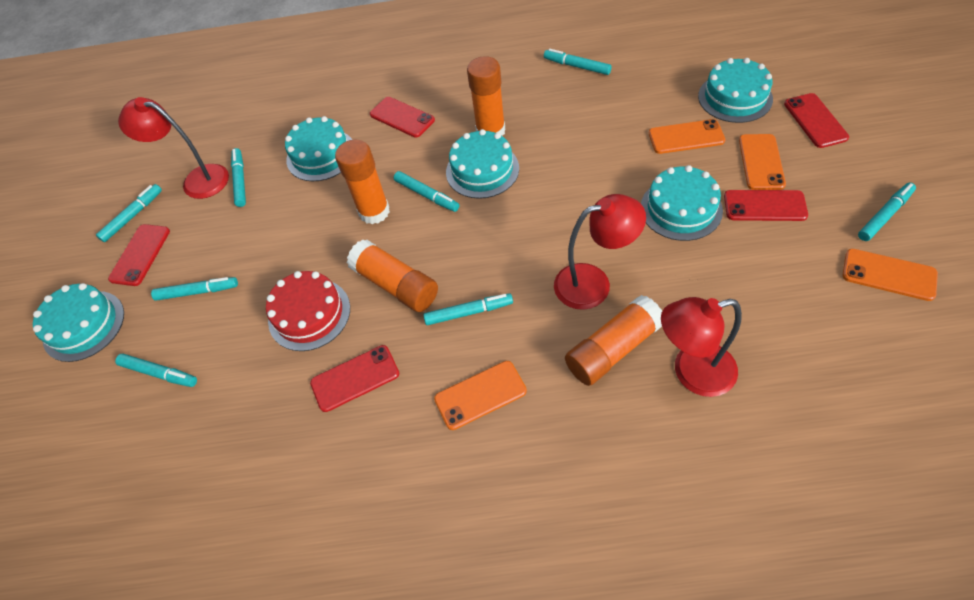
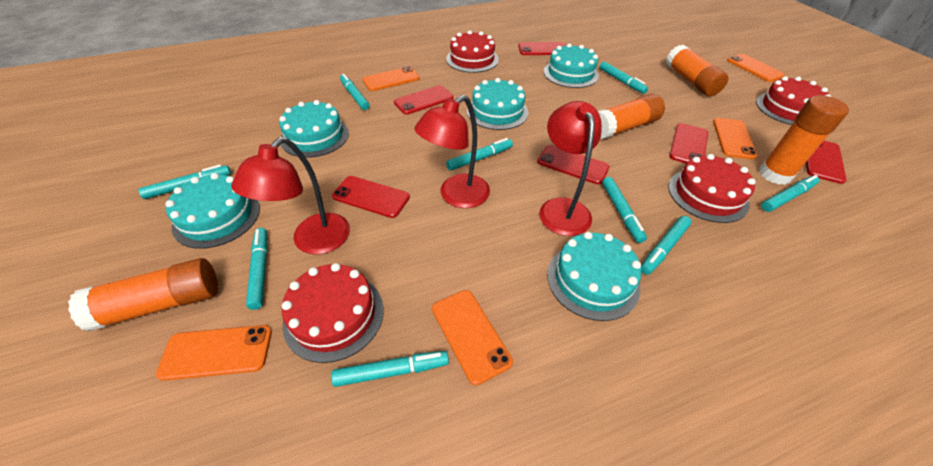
orange phone: 4 -> 5
red cake: 1 -> 4
red phone: 5 -> 6
turquoise marker: 8 -> 9

